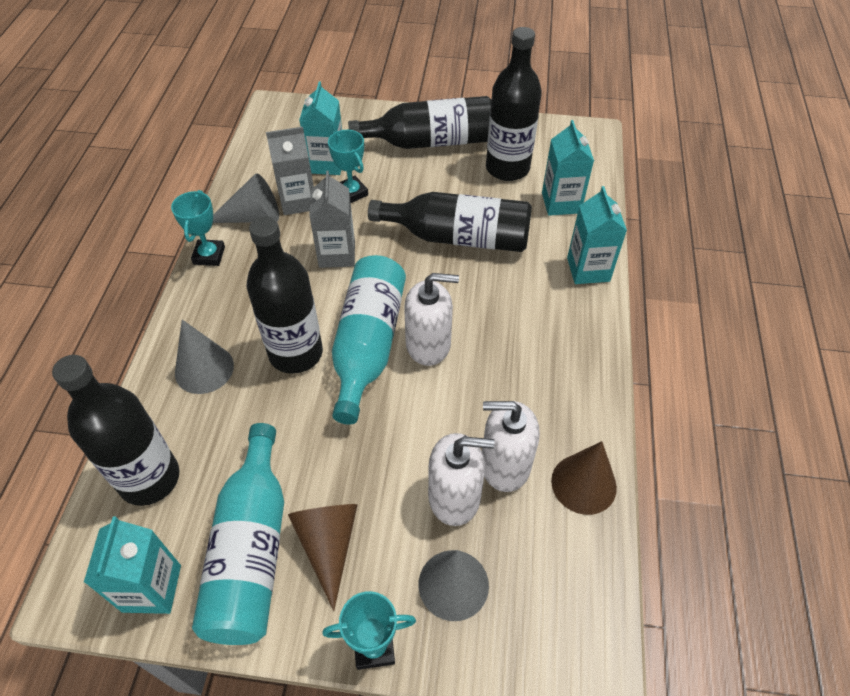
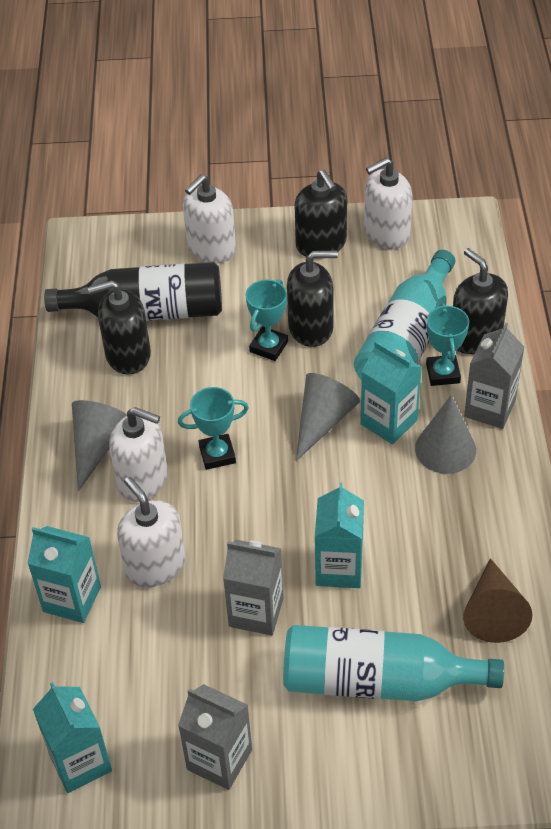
black bottle: 5 -> 1
black soap dispenser: 0 -> 4
brown cone: 2 -> 1
grey carton: 2 -> 3
white soap dispenser: 3 -> 4

